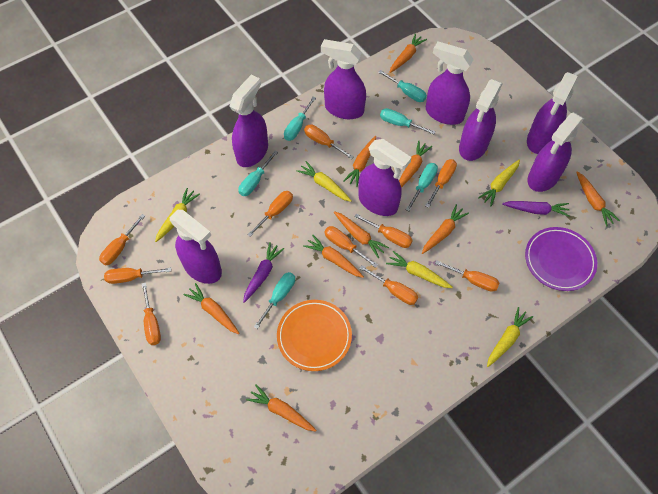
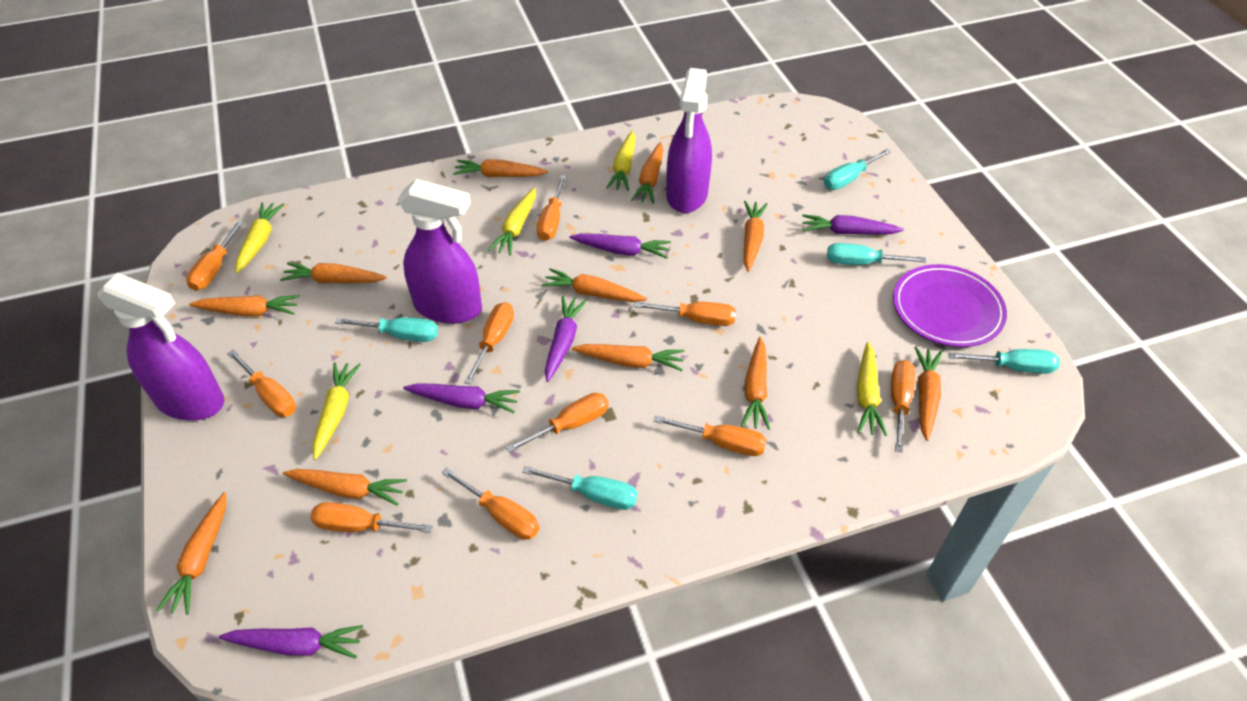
orange carrot: 9 -> 11
orange plate: 1 -> 0
purple carrot: 2 -> 5
purple spray bottle: 8 -> 3
turquoise screwdriver: 6 -> 5

